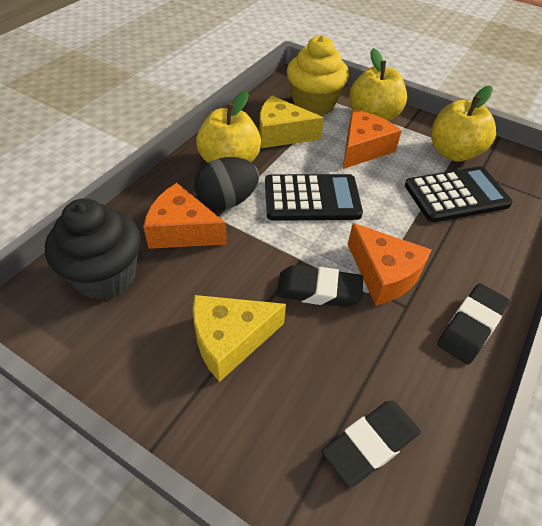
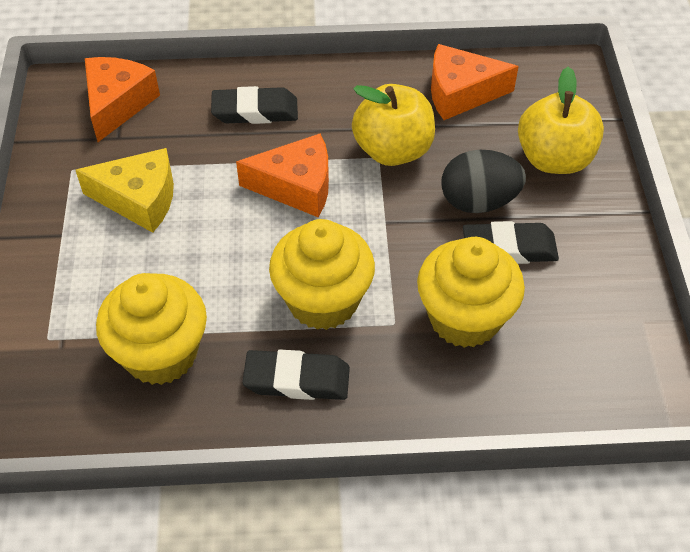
black calculator: 2 -> 0
black cupcake: 1 -> 0
yellow apple: 3 -> 2
yellow cheese: 2 -> 1
yellow cupcake: 1 -> 3

